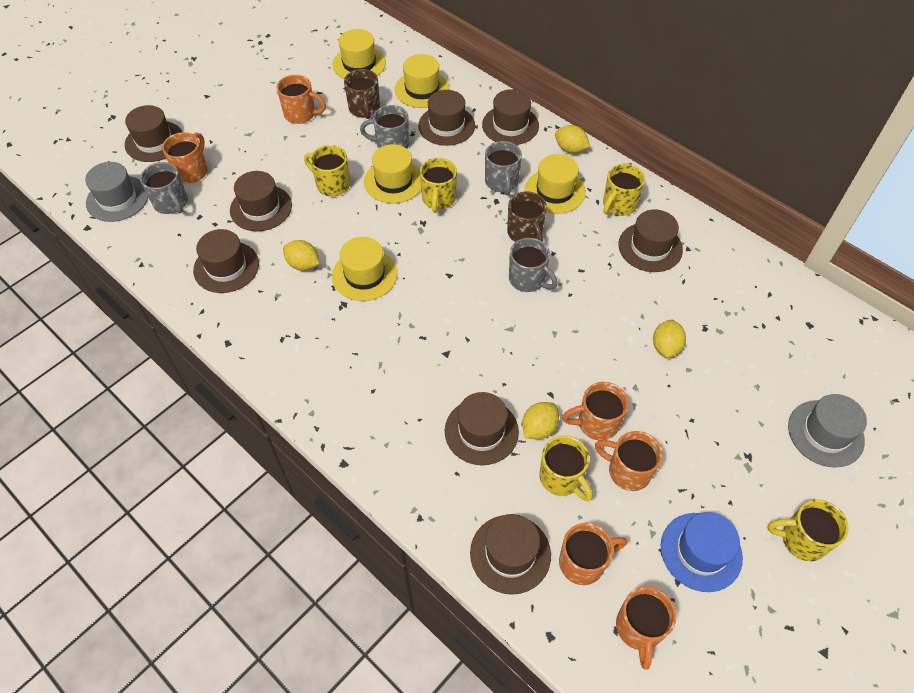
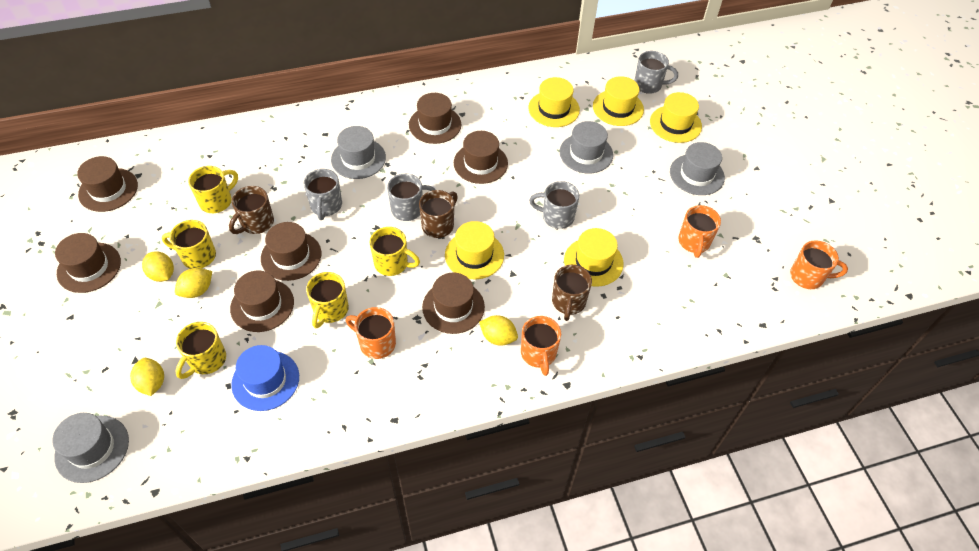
brown hat: 8 -> 7
brown mug: 2 -> 3
grey hat: 2 -> 4
orange mug: 6 -> 4

